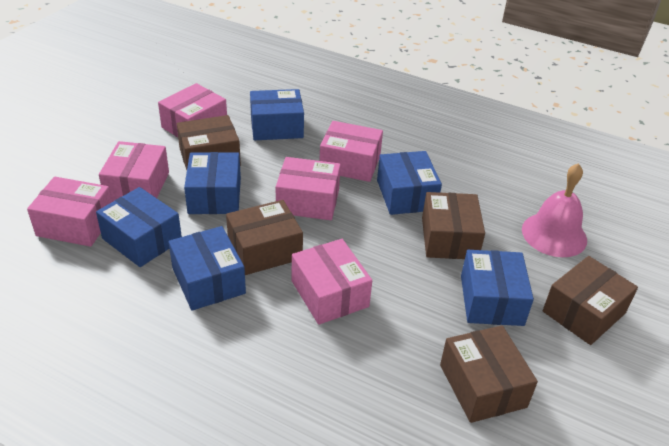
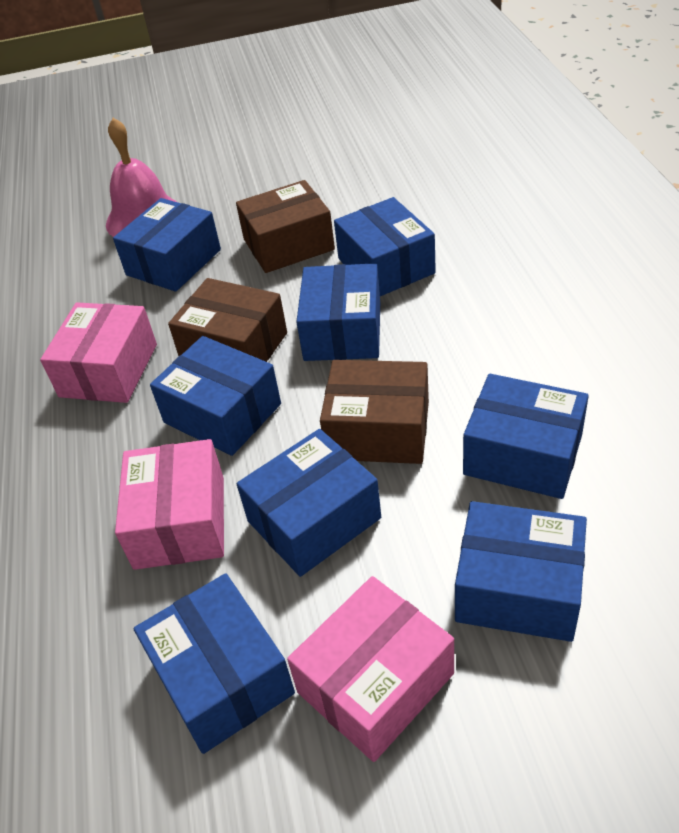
blue box: 6 -> 8
brown box: 5 -> 3
pink box: 6 -> 3

